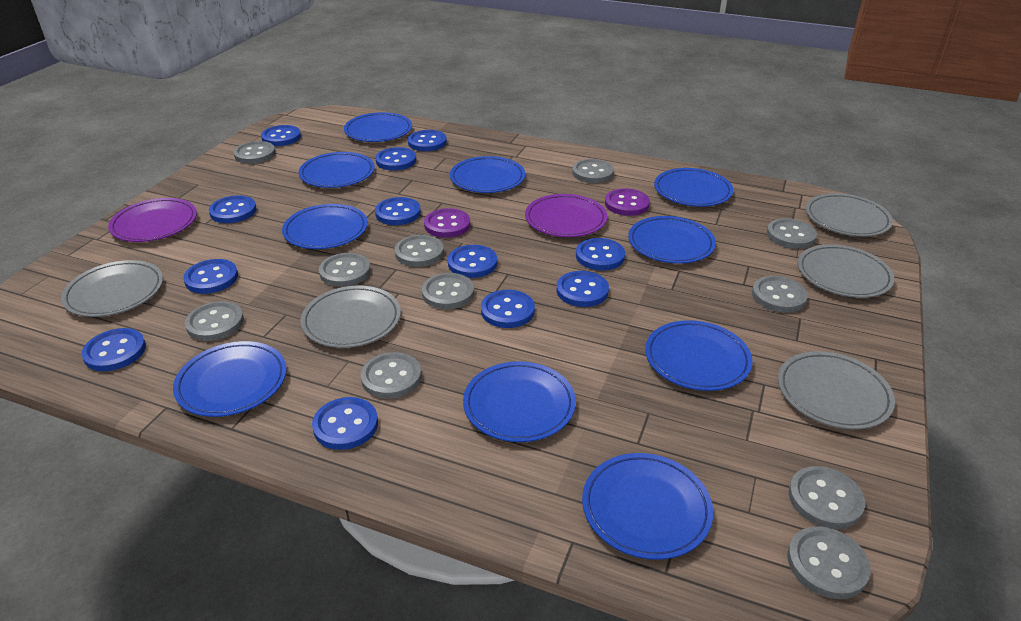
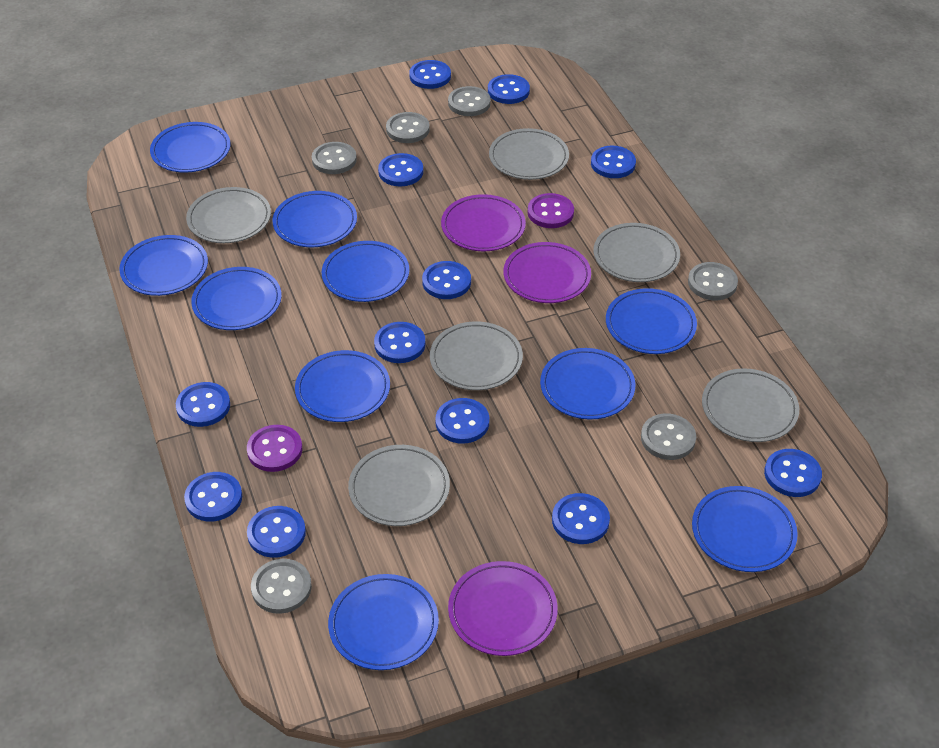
grey button: 11 -> 6
grey plate: 5 -> 6
purple plate: 2 -> 3

